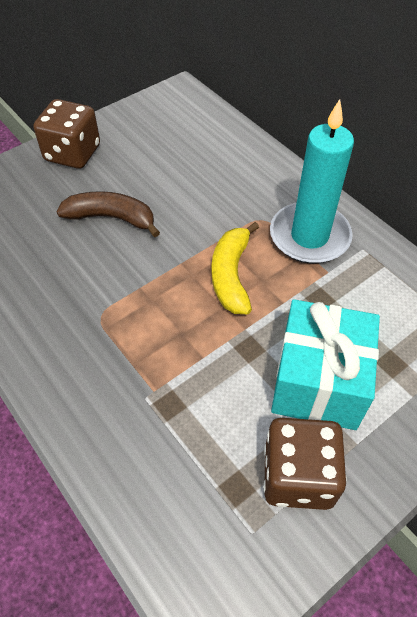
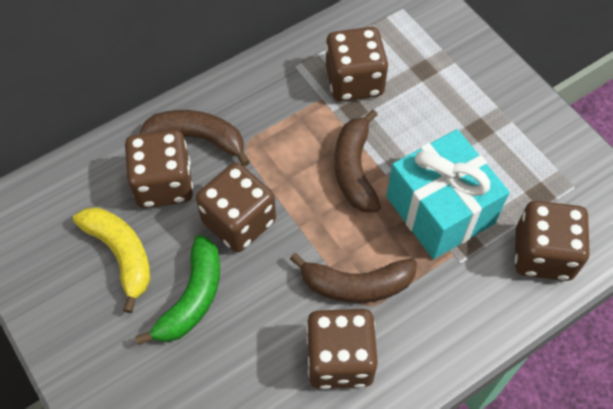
brown banana: 1 -> 3
brown dice: 2 -> 5
green banana: 0 -> 1
turquoise candle: 1 -> 0

